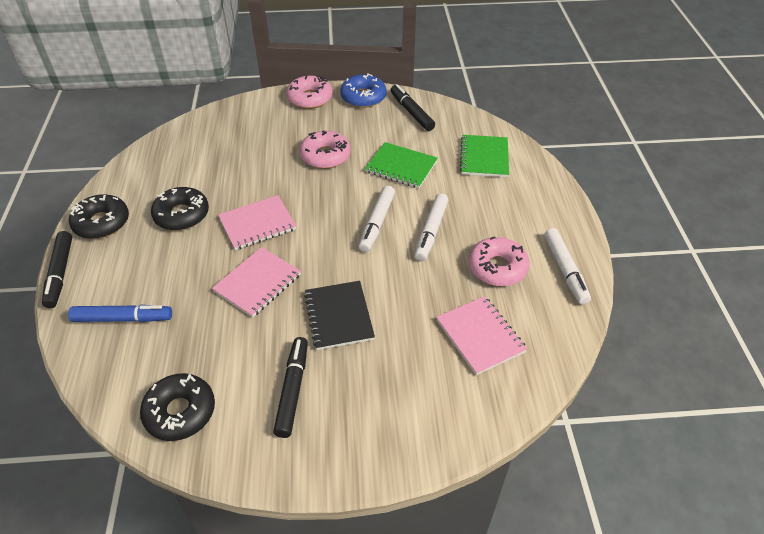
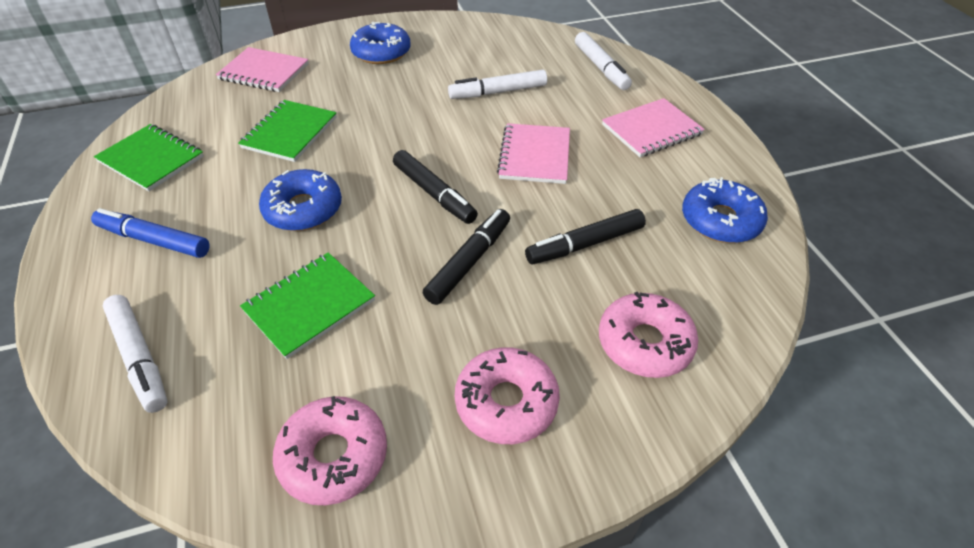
black donut: 3 -> 0
black notebook: 1 -> 0
blue donut: 1 -> 3
green notebook: 2 -> 3

